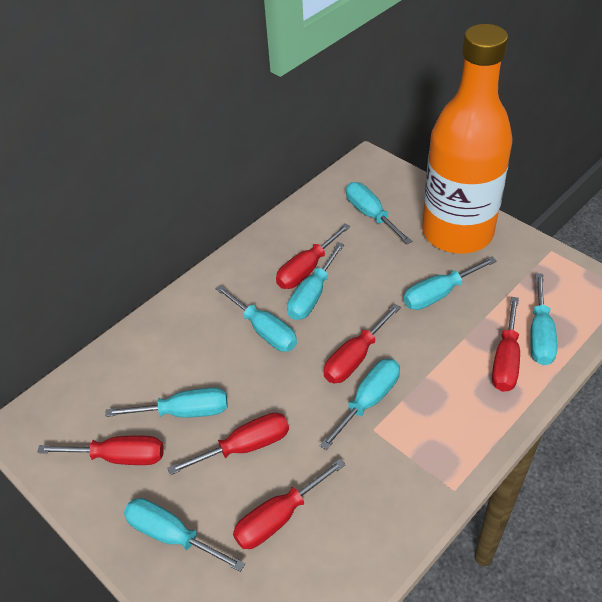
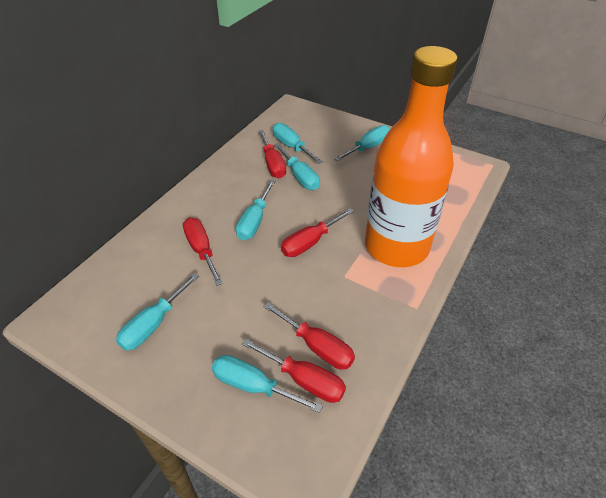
red screwdriver: 6 -> 5
turquoise screwdriver: 8 -> 6

